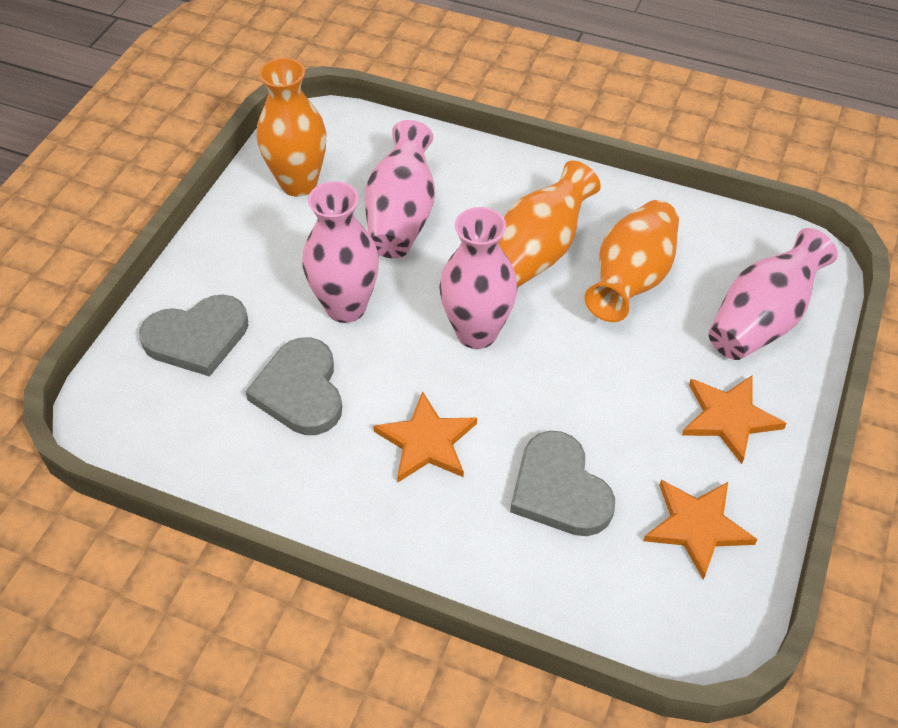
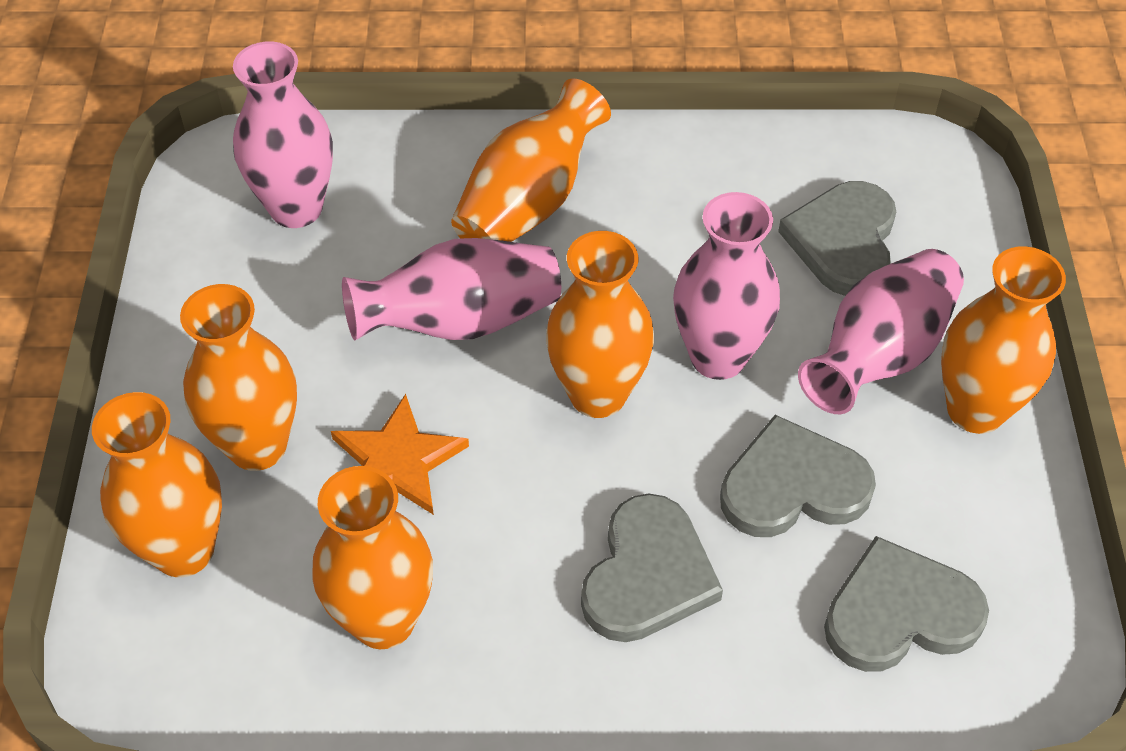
grey heart: 3 -> 4
orange star: 3 -> 1
orange vase: 3 -> 6

